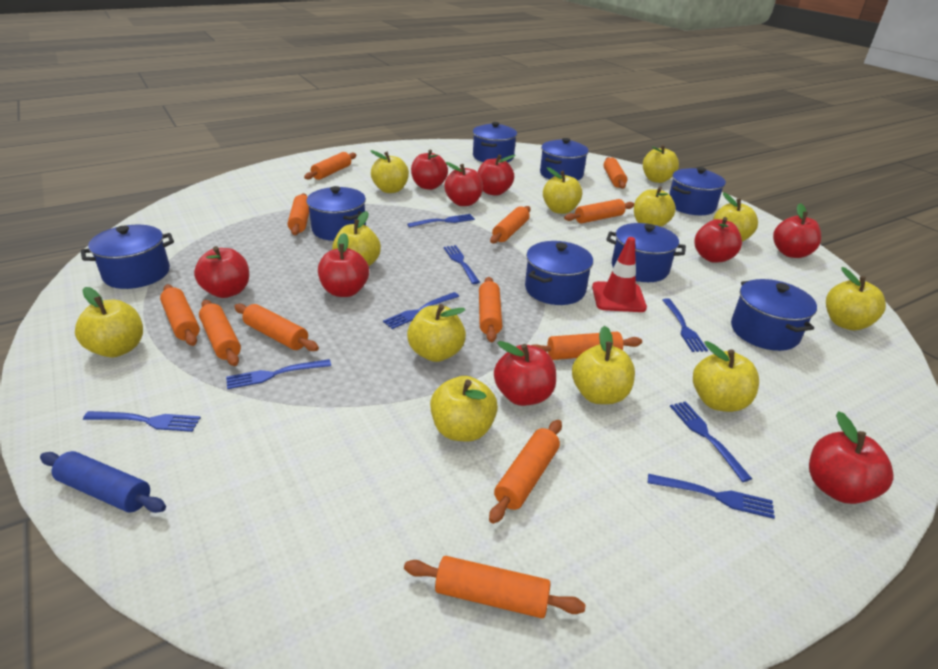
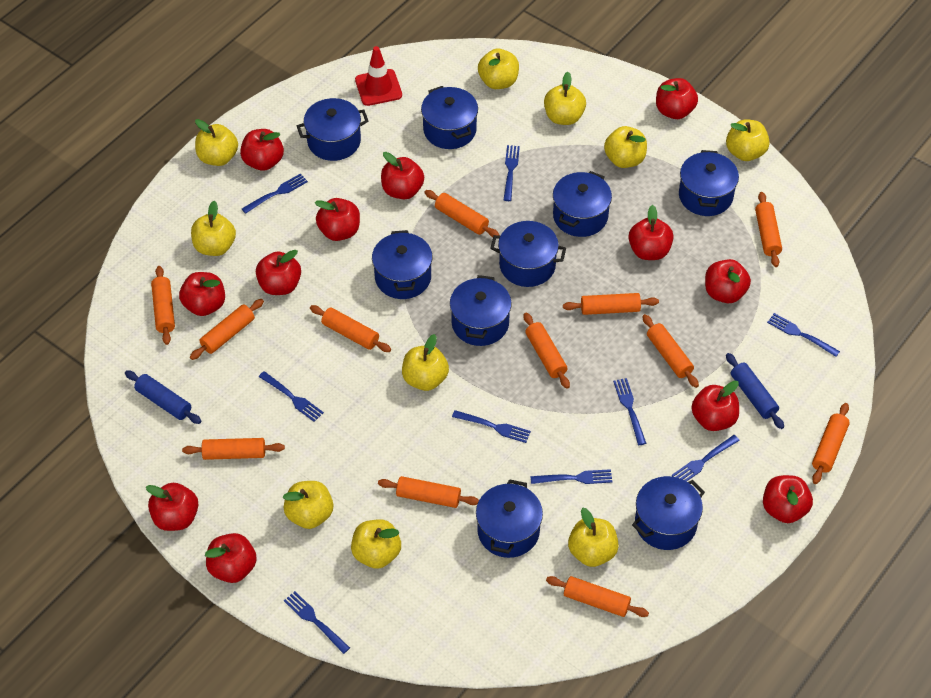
blue fork: 8 -> 9
blue pot: 8 -> 9
blue rolling pin: 1 -> 2
red apple: 9 -> 12
yellow apple: 12 -> 10

